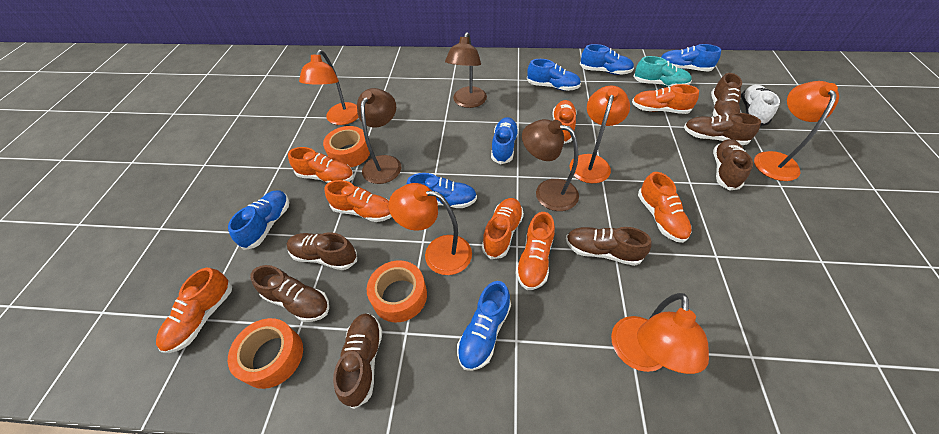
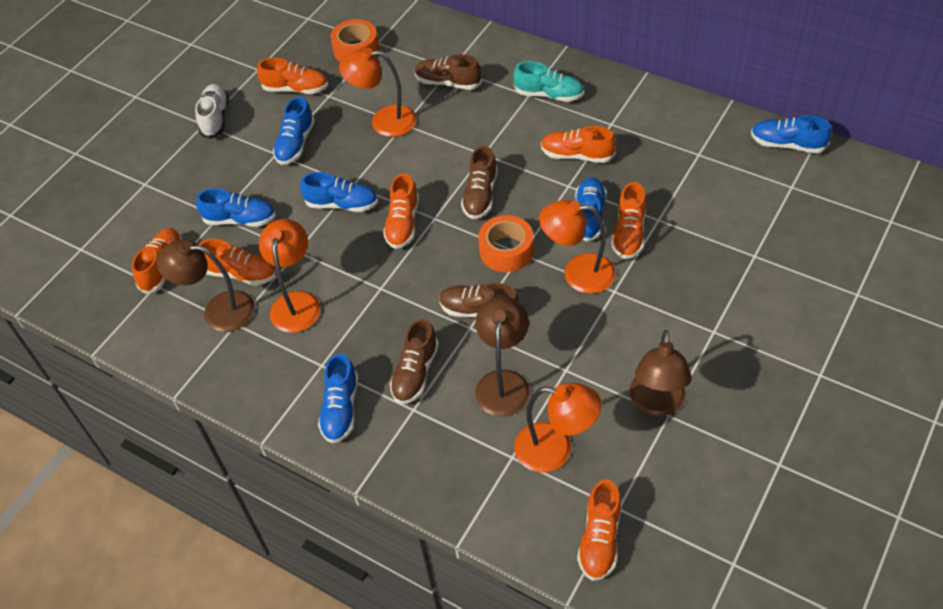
blue shoe: 7 -> 6
brown shoe: 7 -> 4
orange lamp: 5 -> 4
orange shoe: 8 -> 7
orange tape: 3 -> 2

